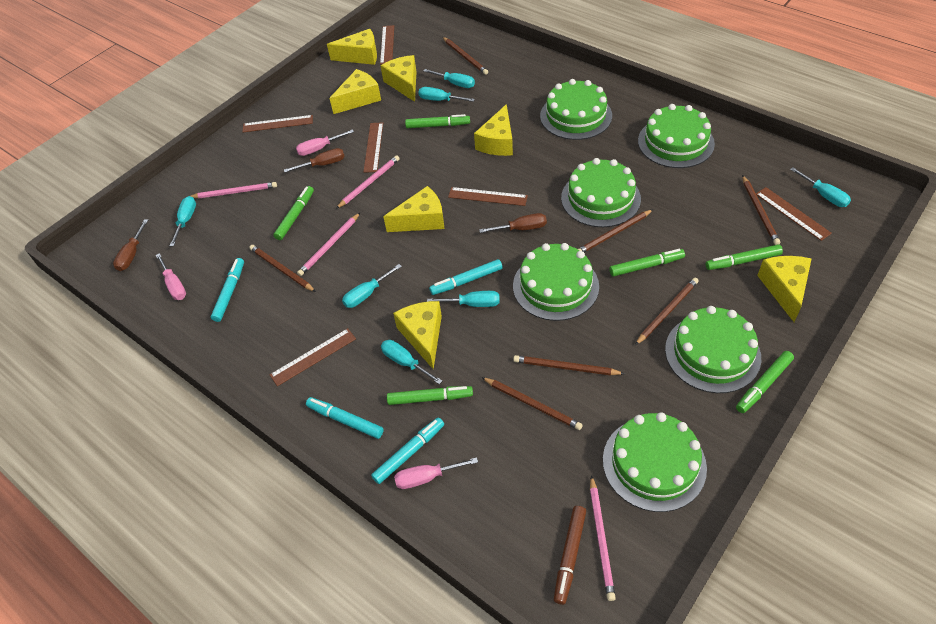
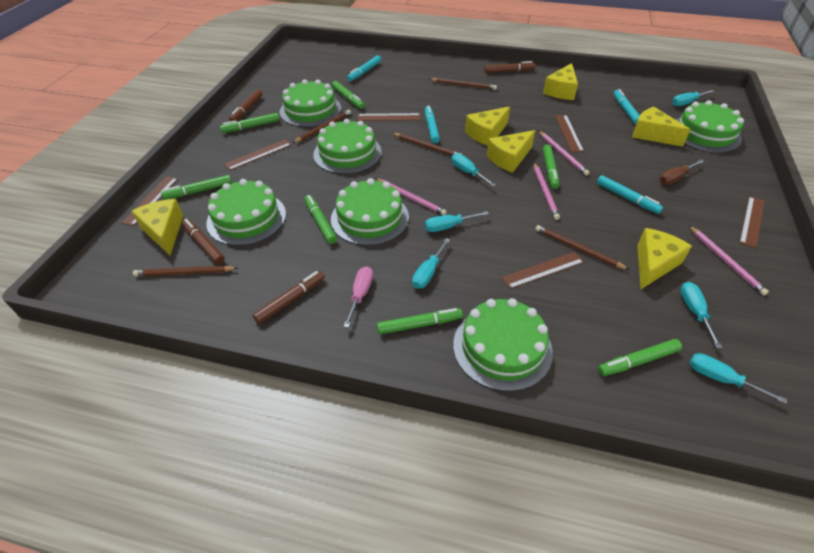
brown marker: 1 -> 4
brown pencil: 7 -> 5
brown screwdriver: 3 -> 1
green marker: 6 -> 7
pink screwdriver: 3 -> 1
turquoise screwdriver: 7 -> 6
yellow cheese: 7 -> 6

